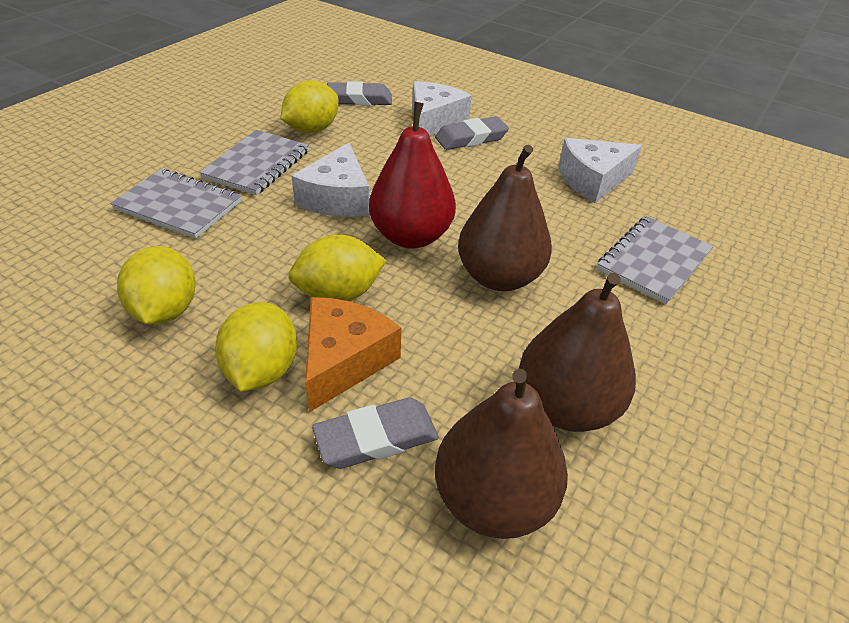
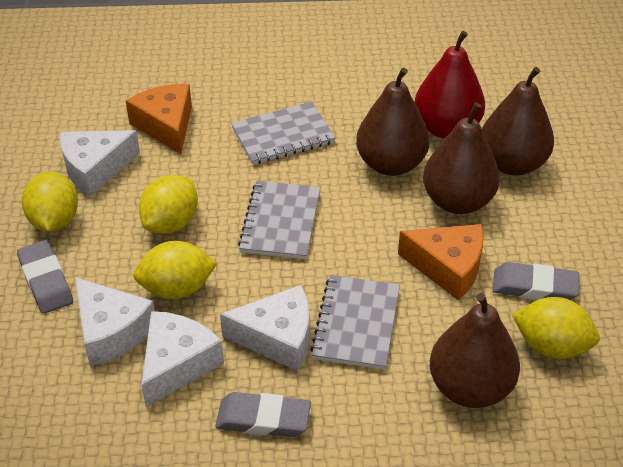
brown pear: 3 -> 4
orange cheese: 1 -> 2
white cheese: 3 -> 4

